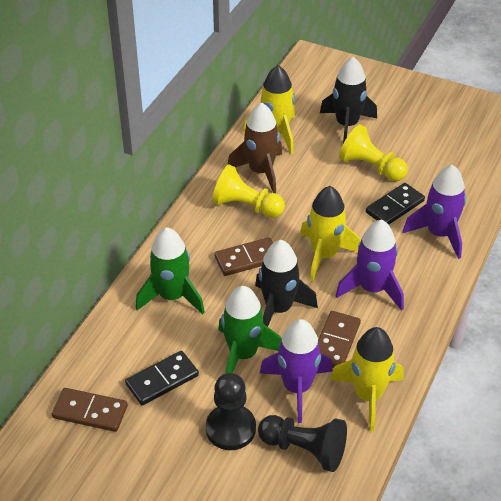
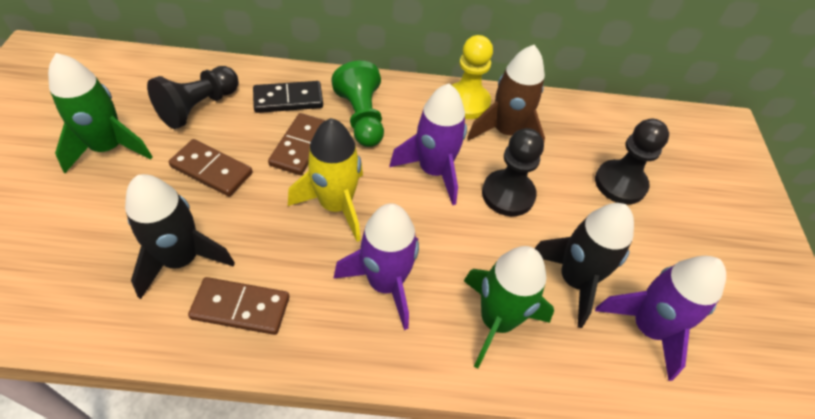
black domino: 2 -> 1
black pawn: 2 -> 3
green pawn: 0 -> 1
yellow pawn: 2 -> 1
yellow rocket: 3 -> 1

